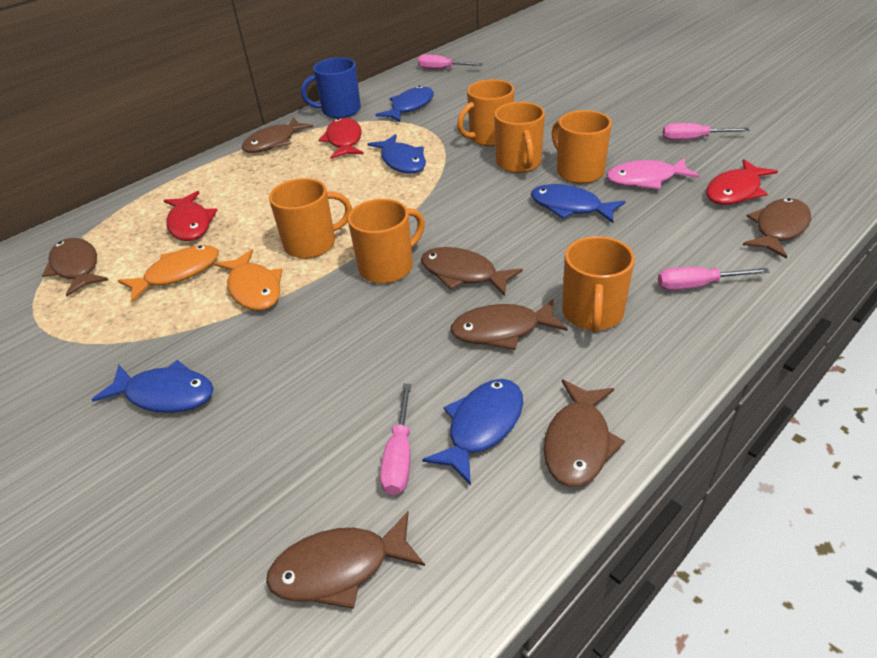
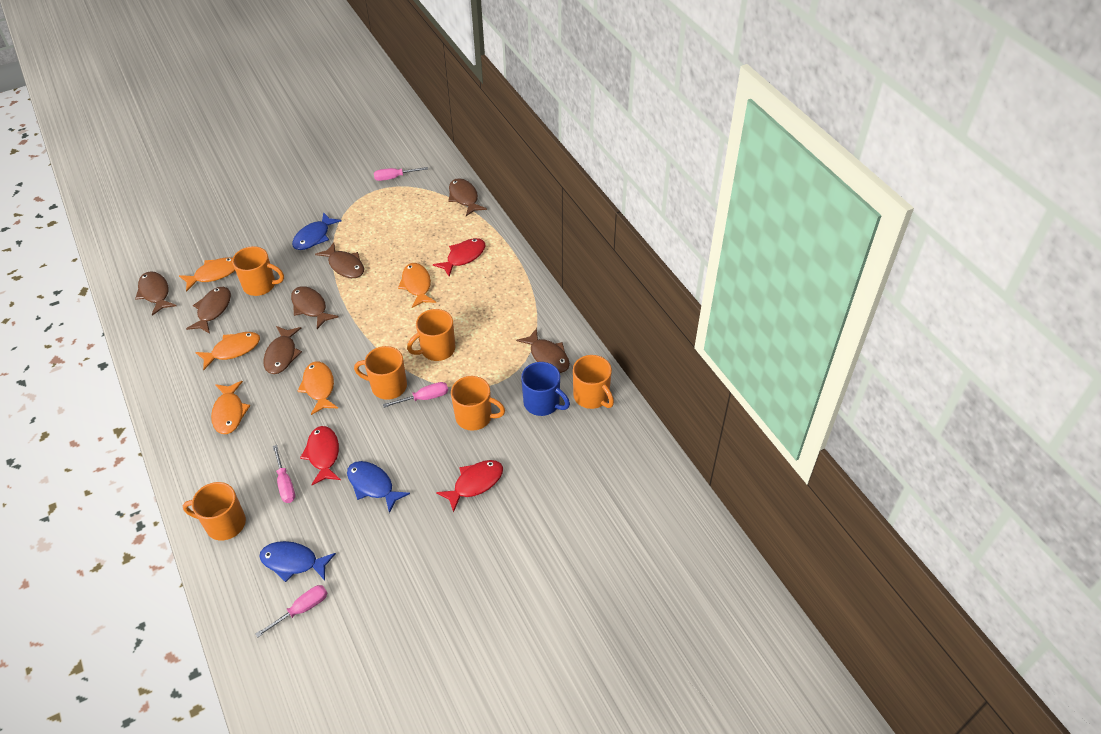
blue fish: 5 -> 3
orange fish: 2 -> 5
pink fish: 1 -> 0

